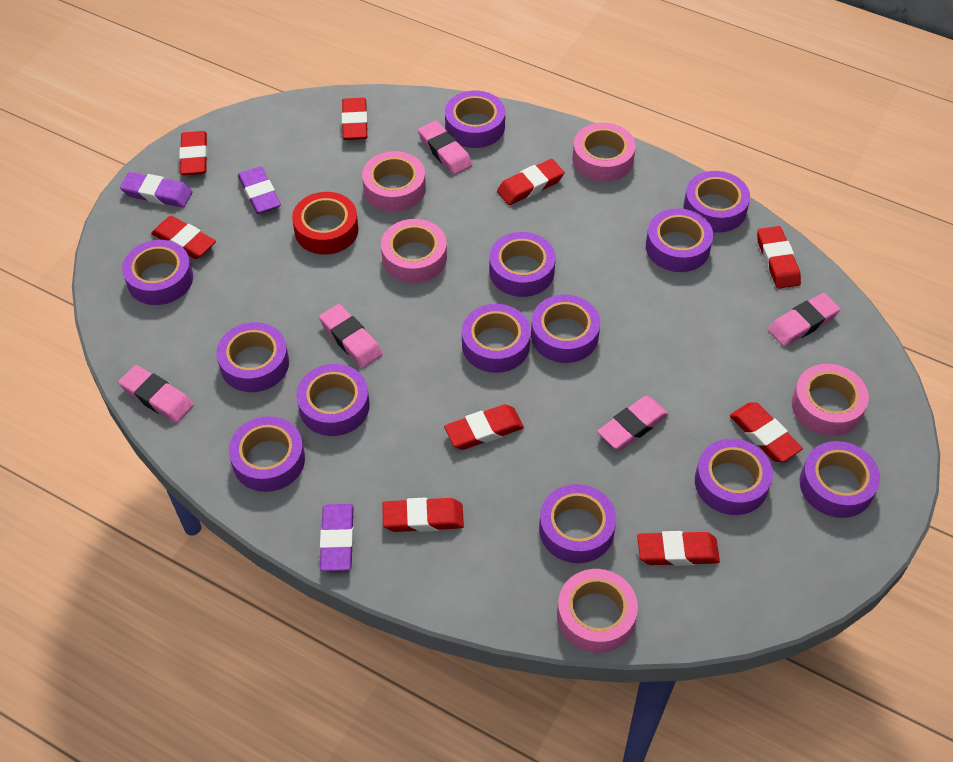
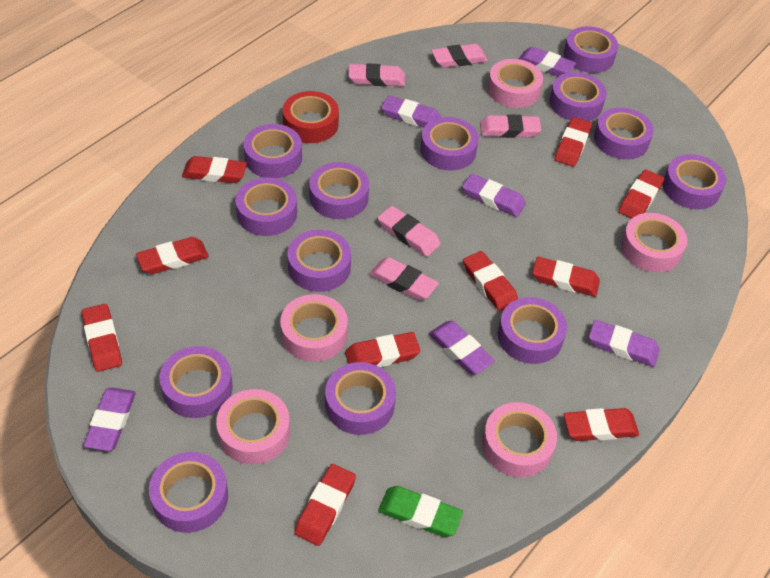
green eraser: 0 -> 1
purple eraser: 3 -> 6
red eraser: 9 -> 10

